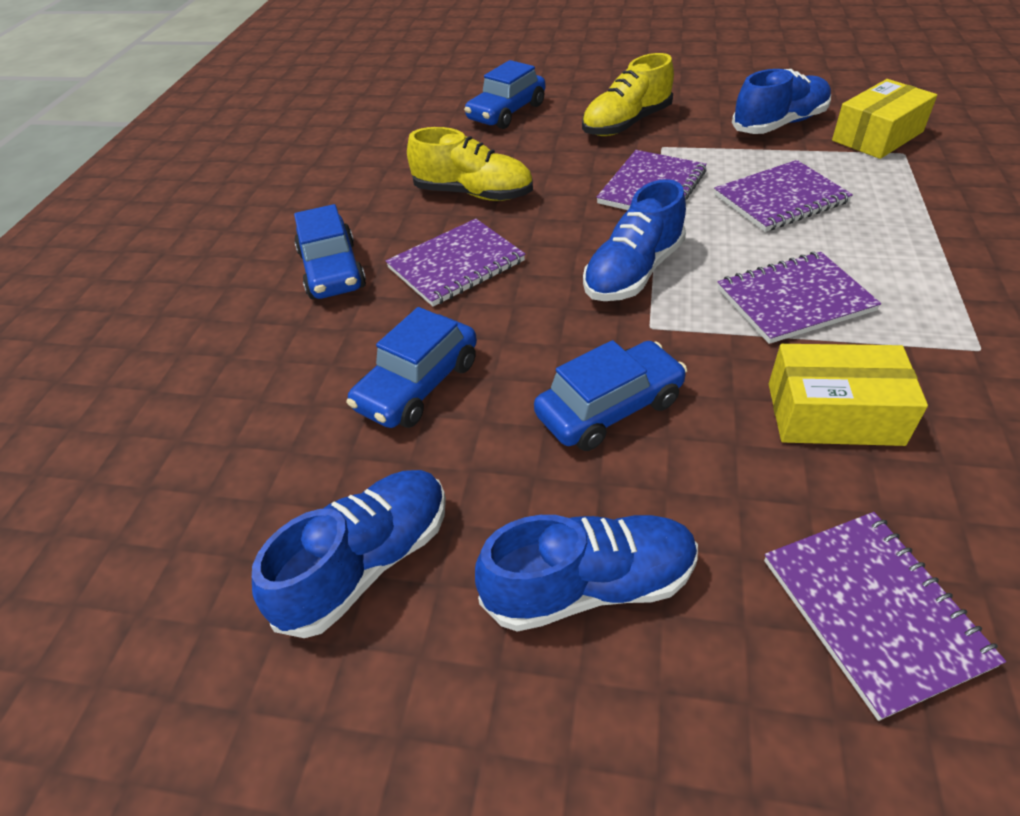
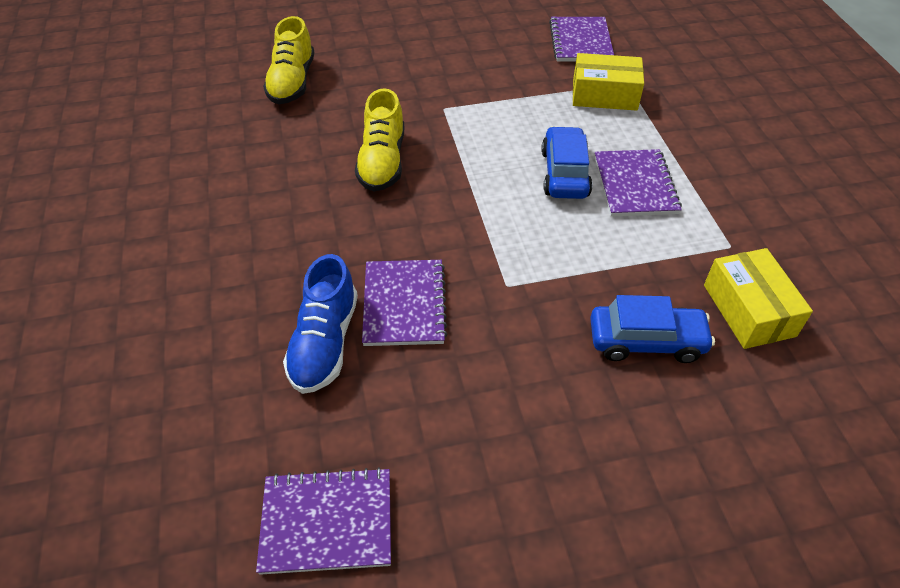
blue car: 4 -> 2
blue shoe: 4 -> 1
purple notebook: 5 -> 4

